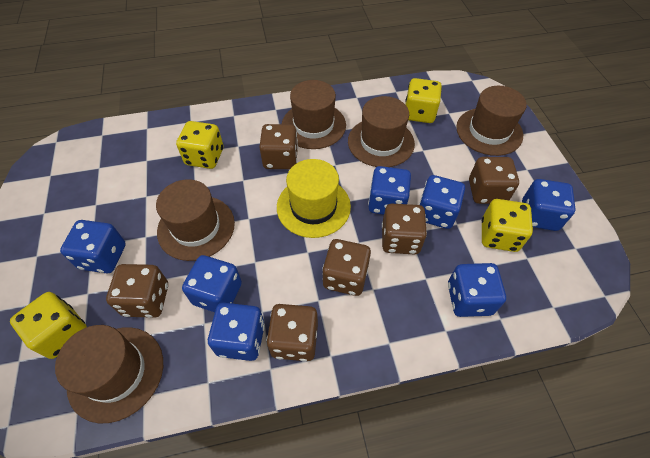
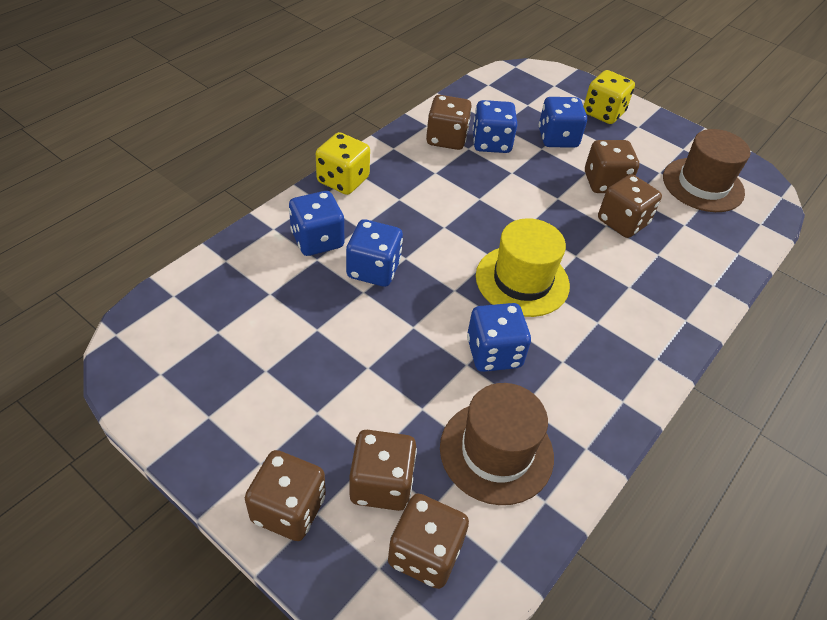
blue dice: 7 -> 5
brown hat: 5 -> 2
yellow dice: 4 -> 2

